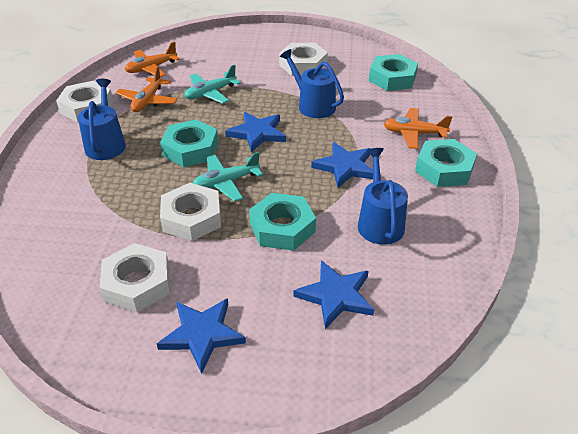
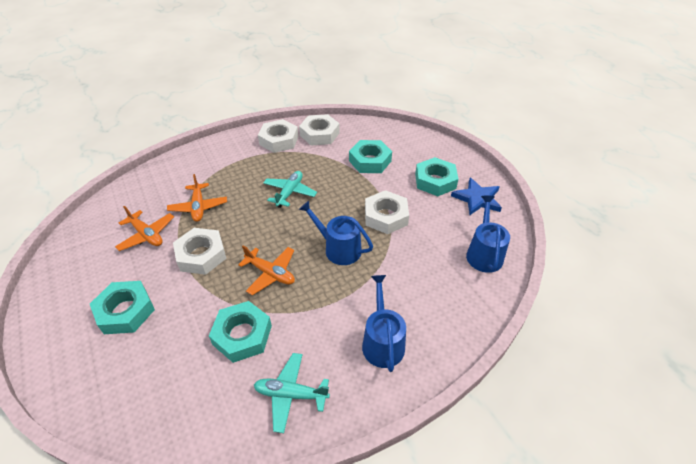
blue star: 4 -> 1

